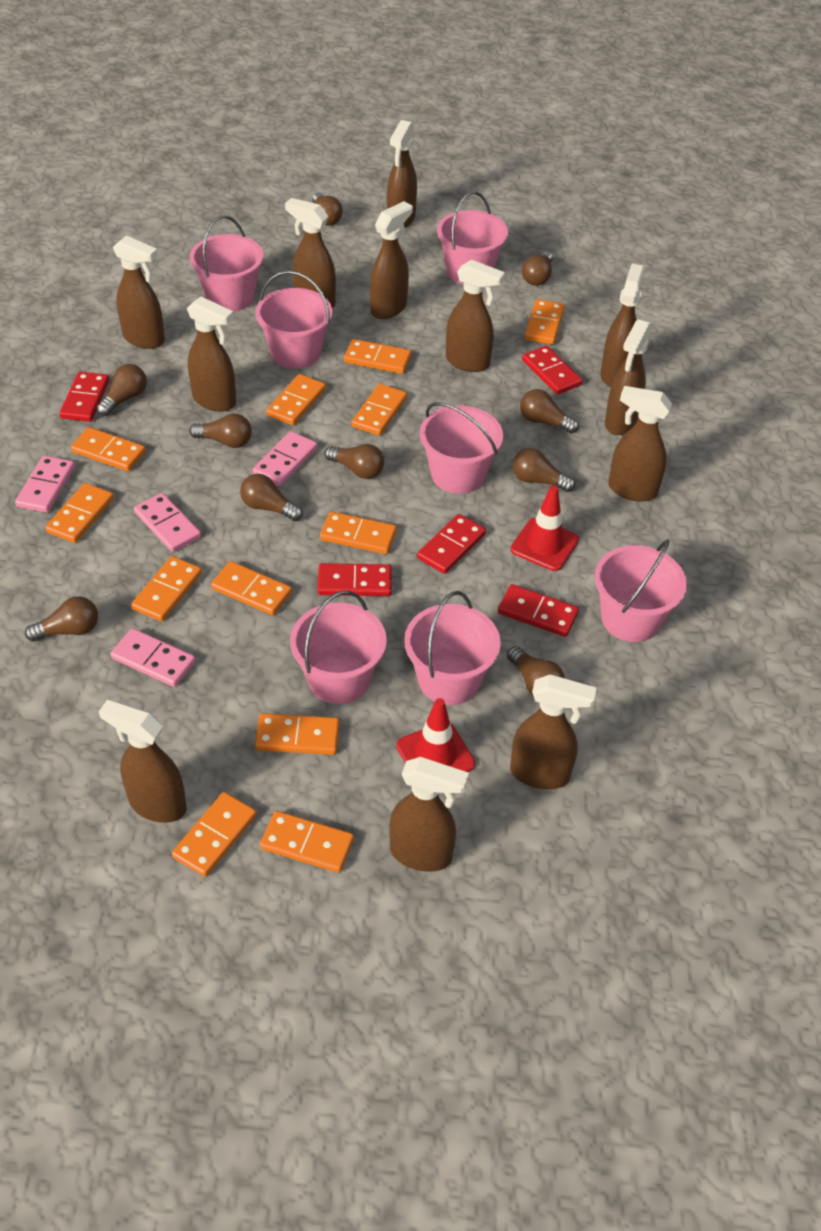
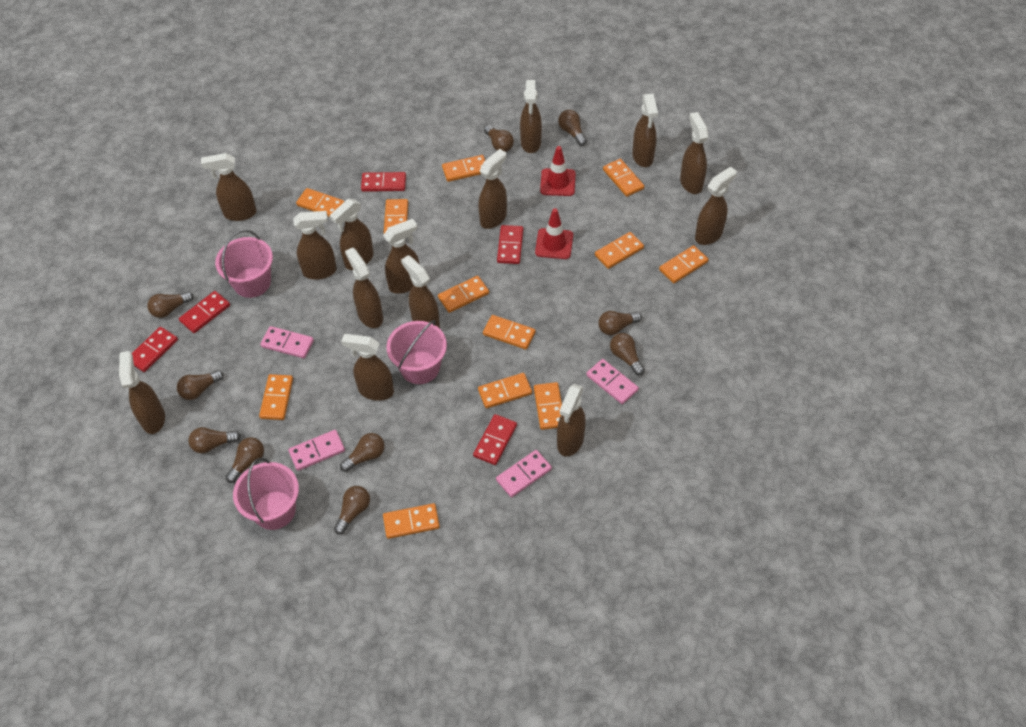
brown spray bottle: 12 -> 14
pink bucket: 7 -> 3

